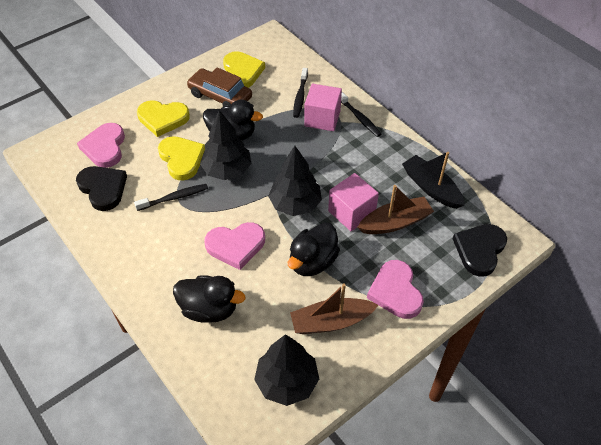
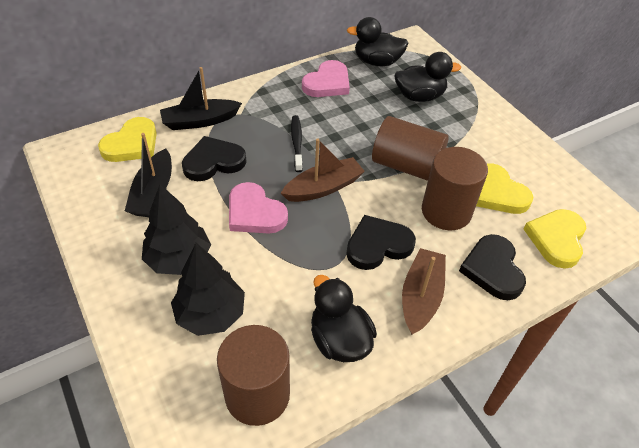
black boat: 1 -> 2
black heart: 2 -> 3
black toothbrush: 3 -> 1
black tree: 3 -> 2
brown car: 1 -> 0
brown cylinder: 0 -> 3
pink cube: 2 -> 0
pink heart: 3 -> 2

